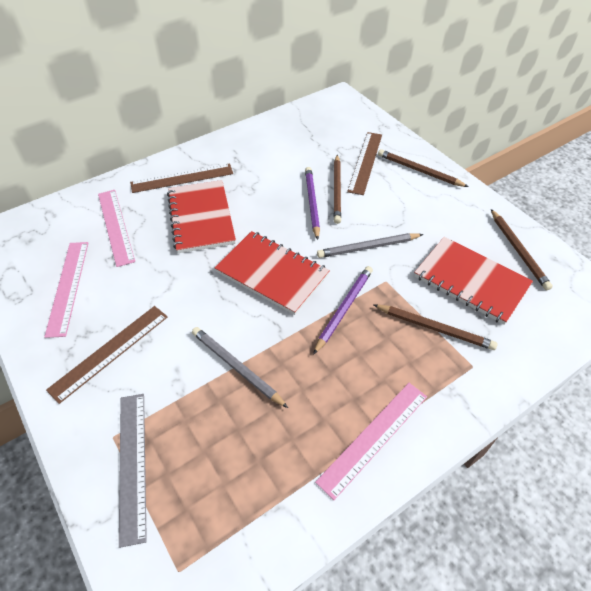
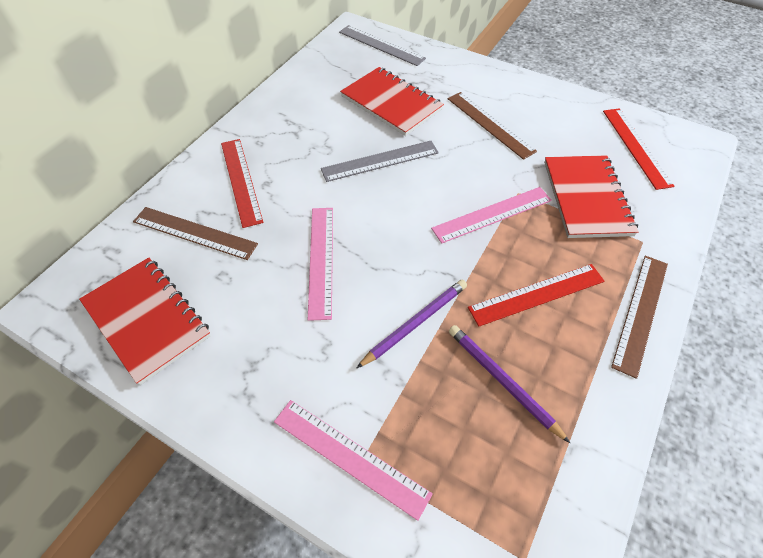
brown pencil: 4 -> 0
grey pencil: 2 -> 0
grey ruler: 1 -> 2
red ruler: 0 -> 3

